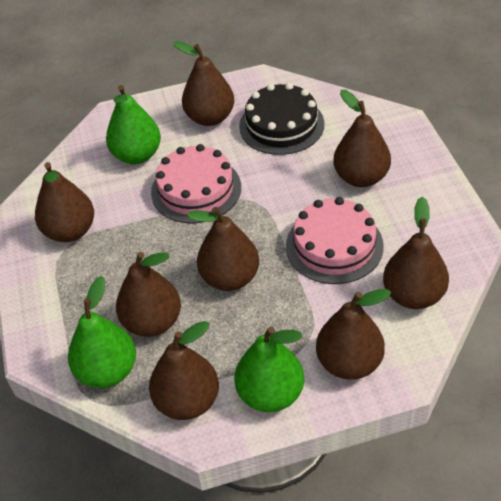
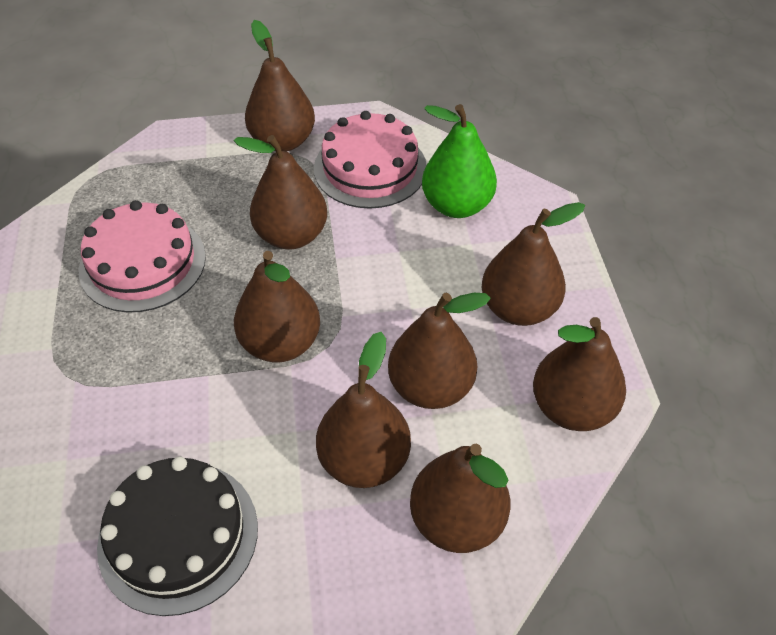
green pear: 3 -> 1

